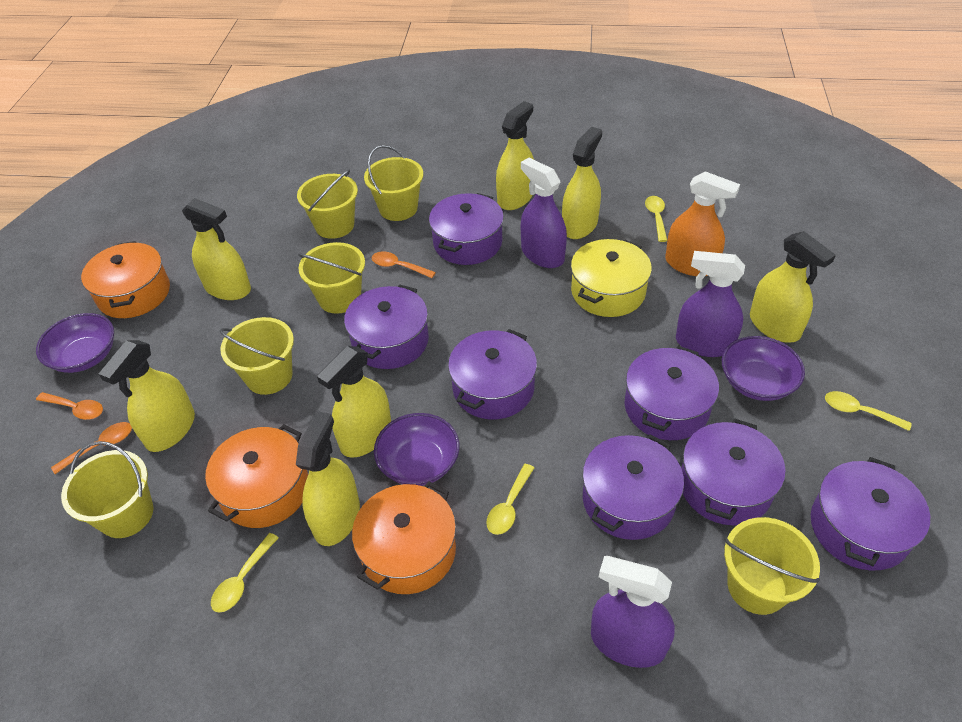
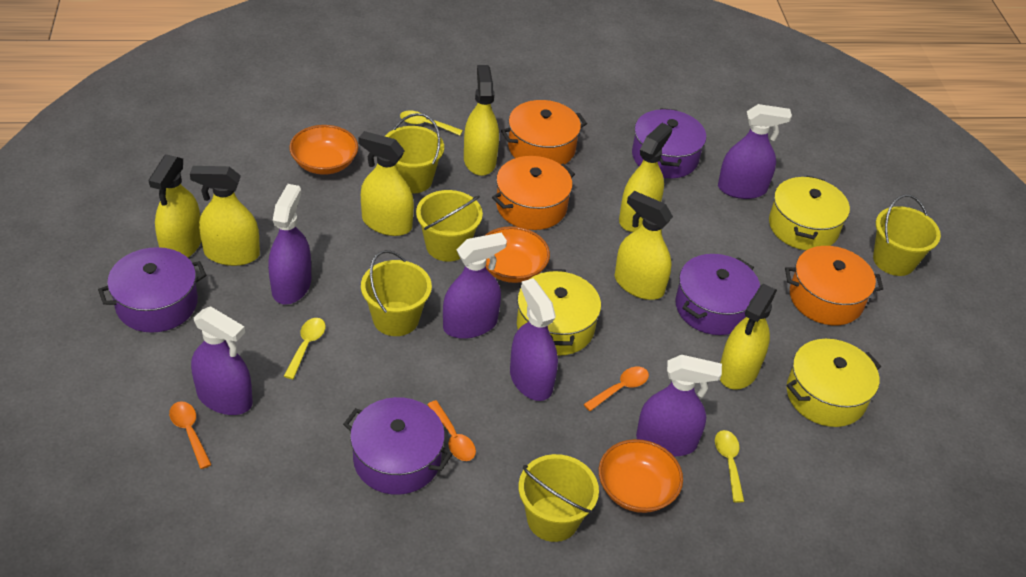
orange bowl: 0 -> 3
orange spray bottle: 1 -> 0
purple bowl: 3 -> 0
purple pot: 7 -> 4
purple spray bottle: 3 -> 6
yellow bucket: 6 -> 5
yellow pot: 1 -> 3
yellow spoon: 4 -> 3

